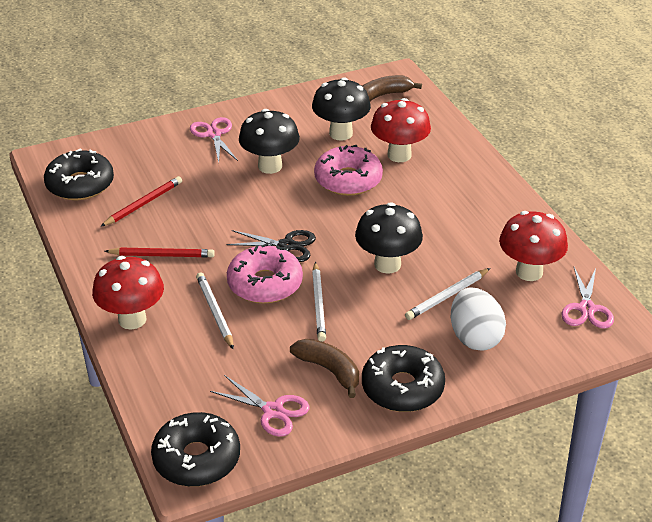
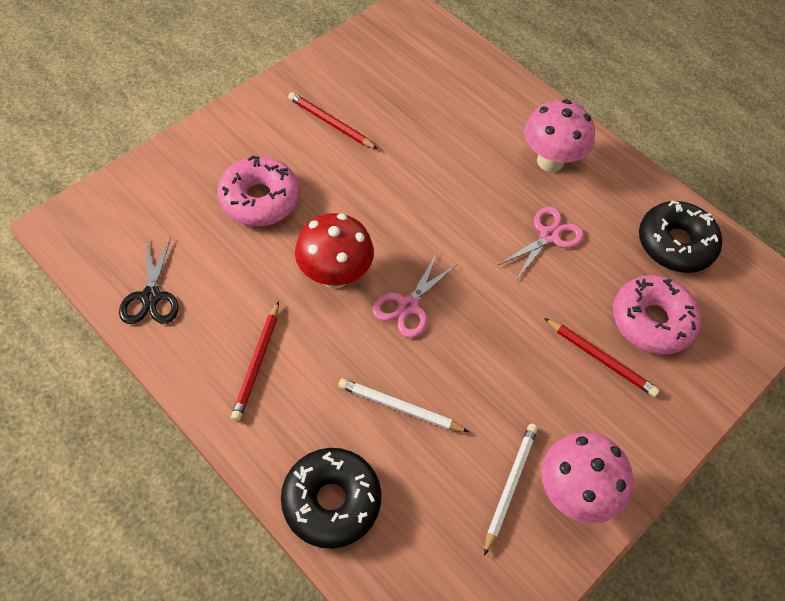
black donut: 3 -> 2
black mushroom: 3 -> 0
brown banana: 2 -> 0
pink mushroom: 0 -> 2
pink scissors: 3 -> 2
red mushroom: 3 -> 1
red pencil: 2 -> 3
white egg: 1 -> 0
white pencil: 3 -> 2

